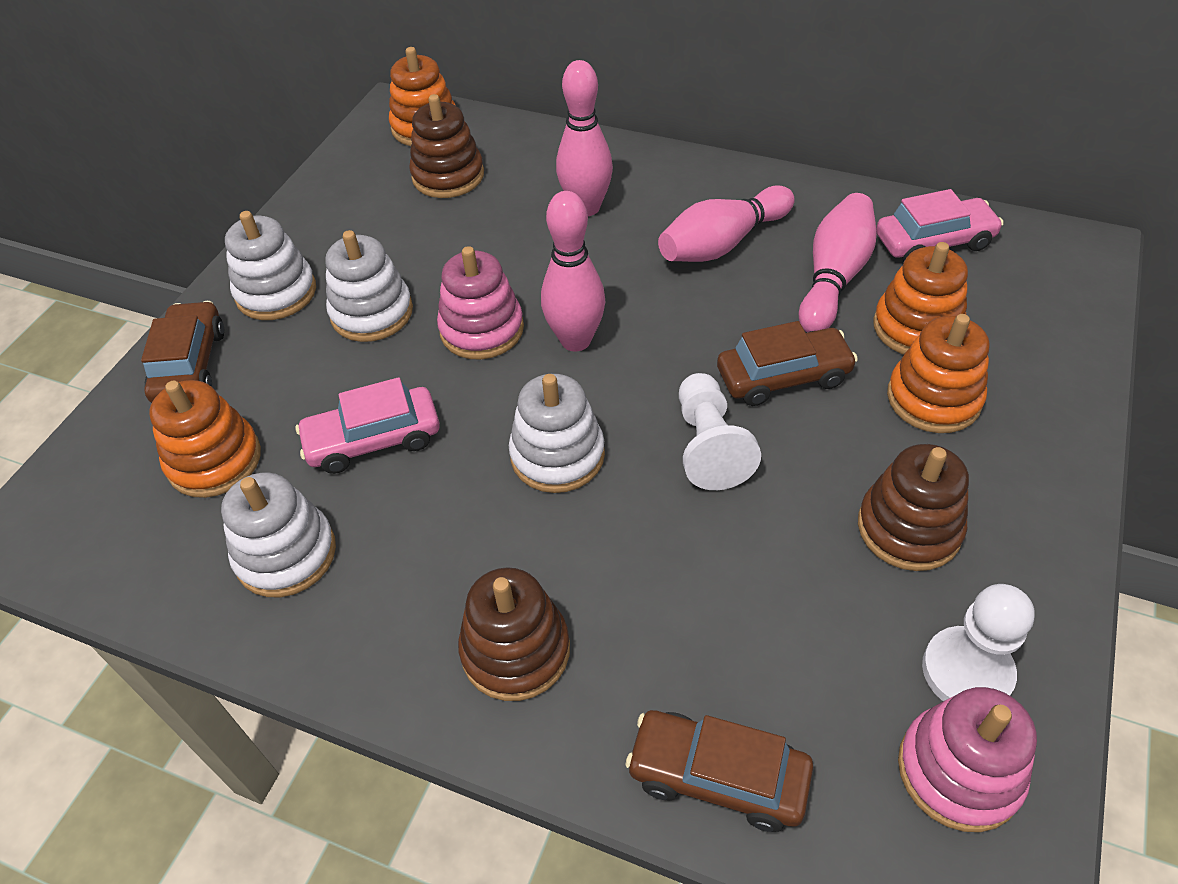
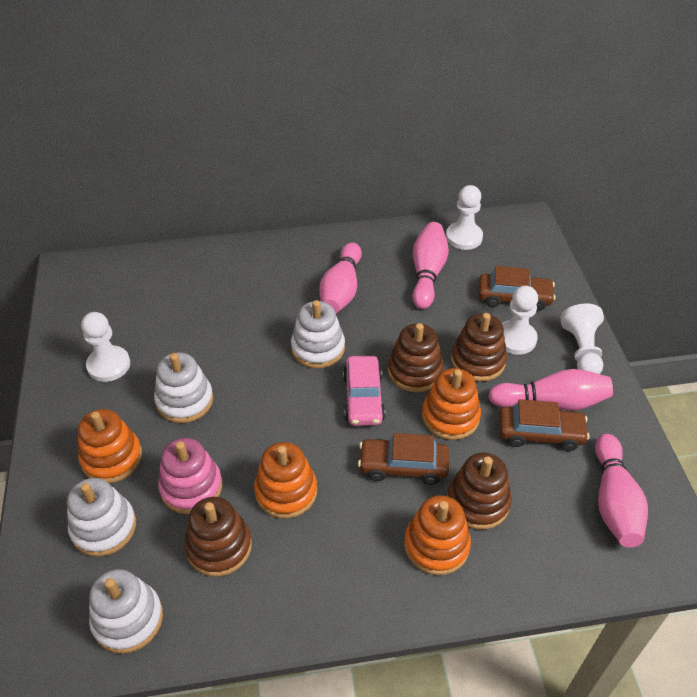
brown stacking toy: 3 -> 4
pink car: 2 -> 1
pink stacking toy: 2 -> 1
white pawn: 2 -> 4

